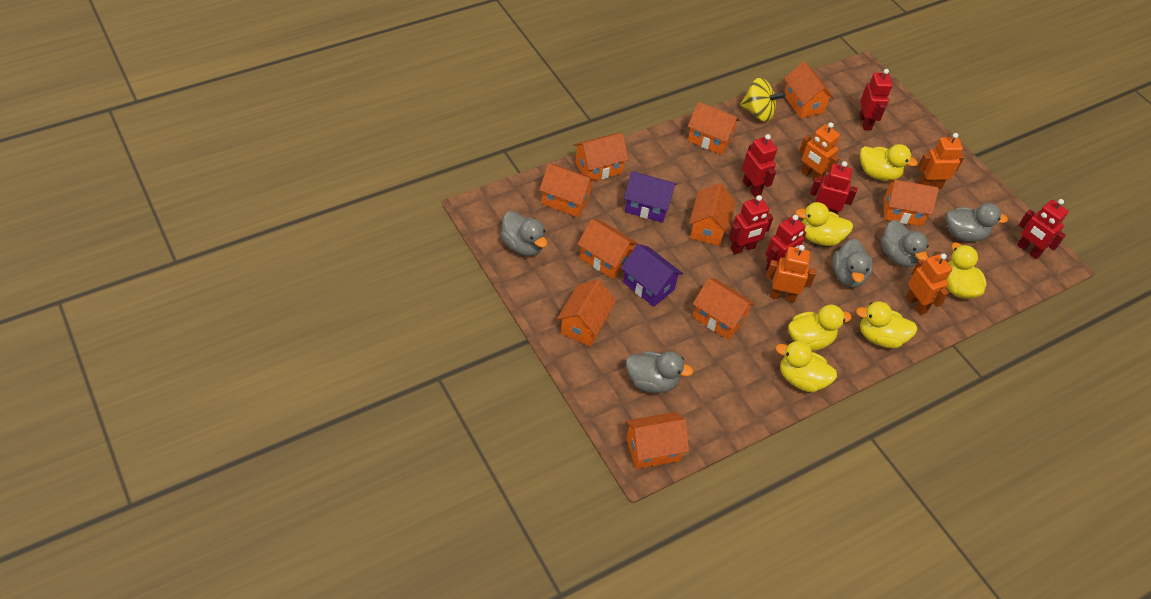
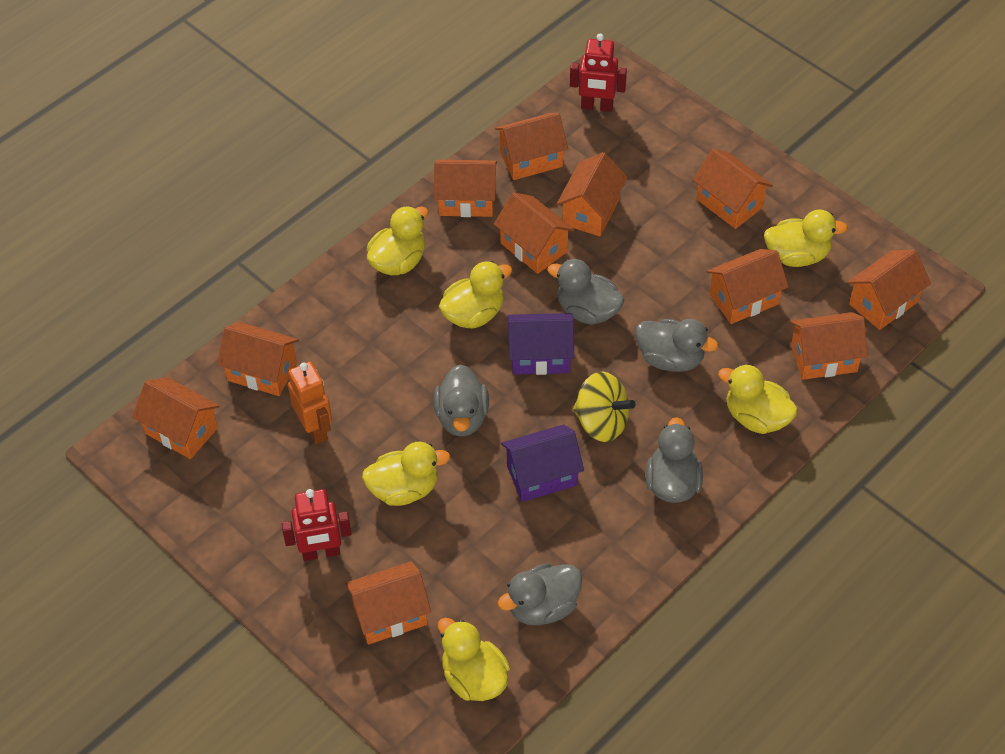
orange house: 10 -> 11
orange robot: 4 -> 1
red robot: 6 -> 2

